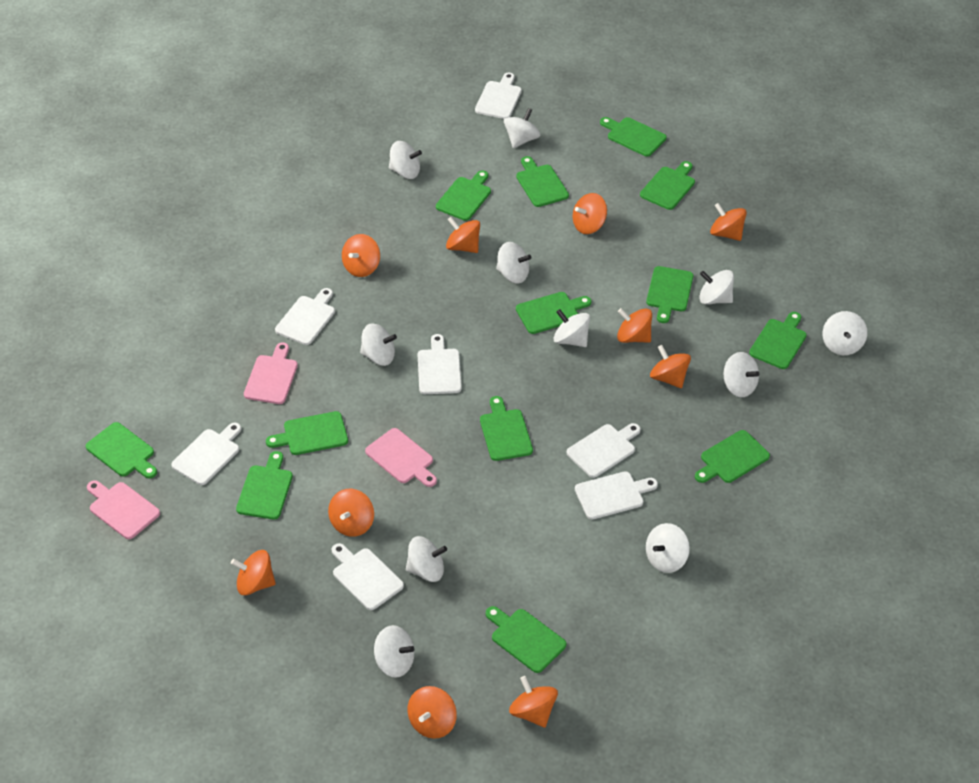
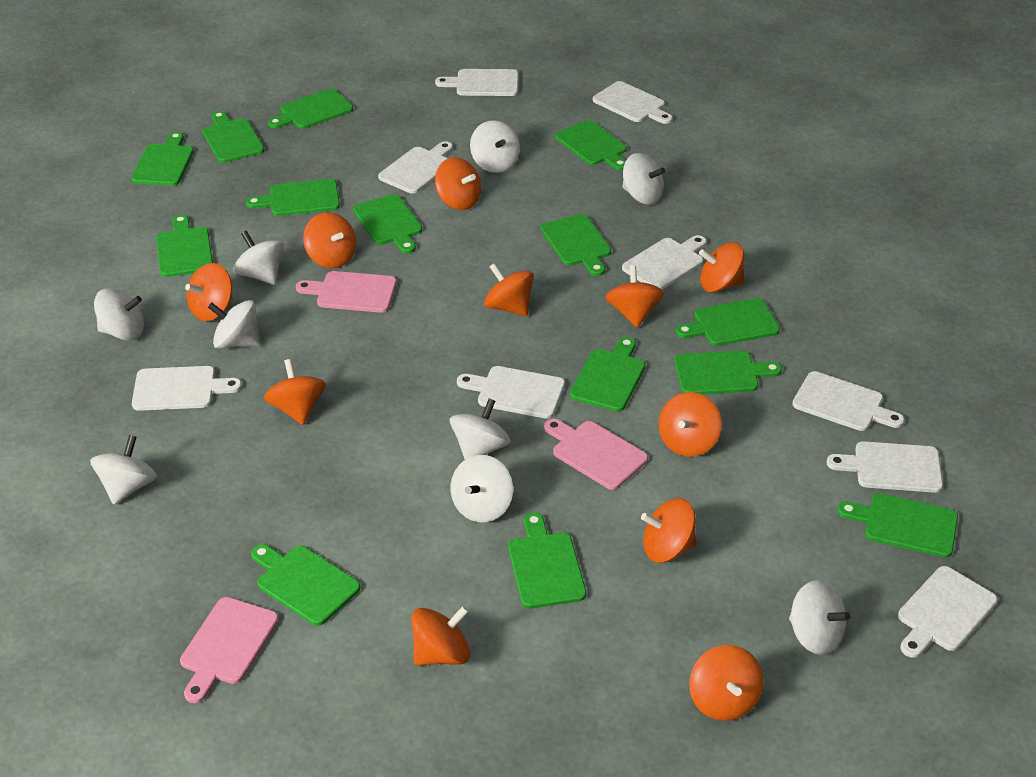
green cutting board: 13 -> 14
orange spinning top: 10 -> 11
white cutting board: 7 -> 9
white spinning top: 11 -> 9

